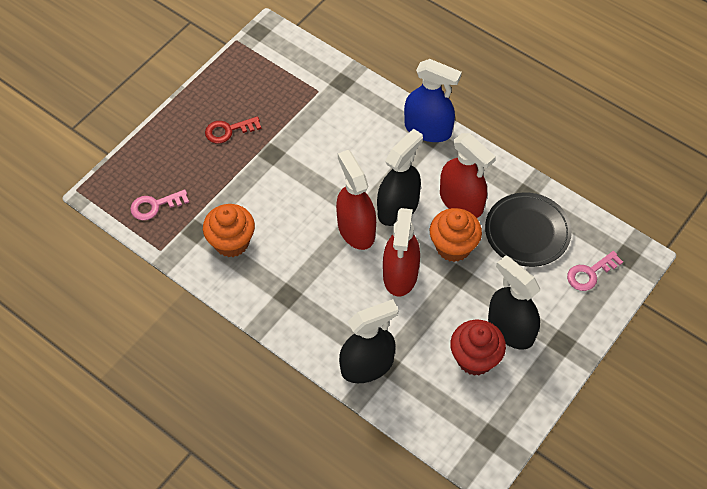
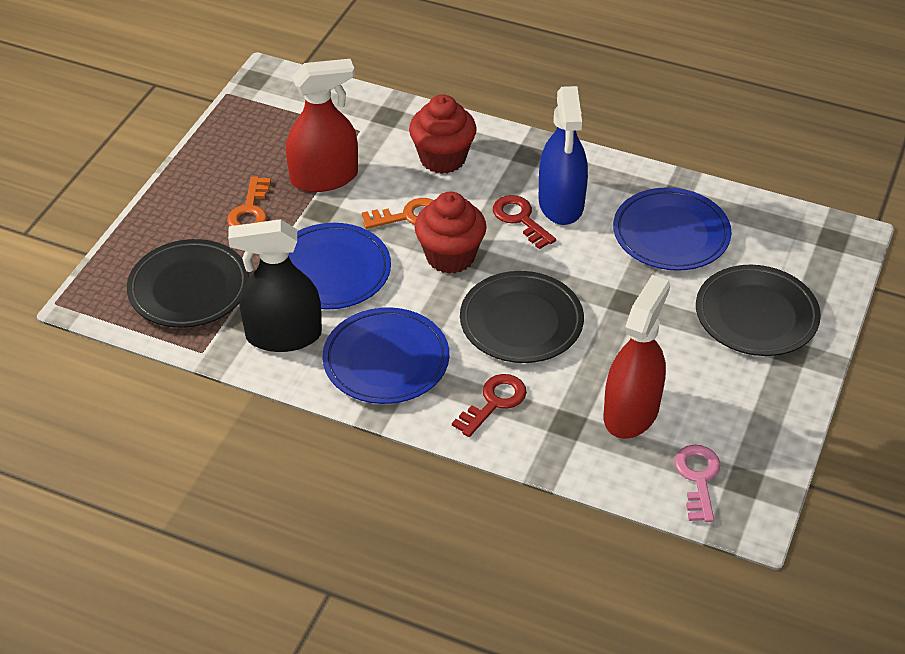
black plate: 1 -> 3
black spray bottle: 3 -> 1
blue plate: 0 -> 3
orange cupcake: 2 -> 0
orange key: 0 -> 2
pink key: 2 -> 1
red cupcake: 1 -> 2
red key: 1 -> 2
red spray bottle: 3 -> 2

